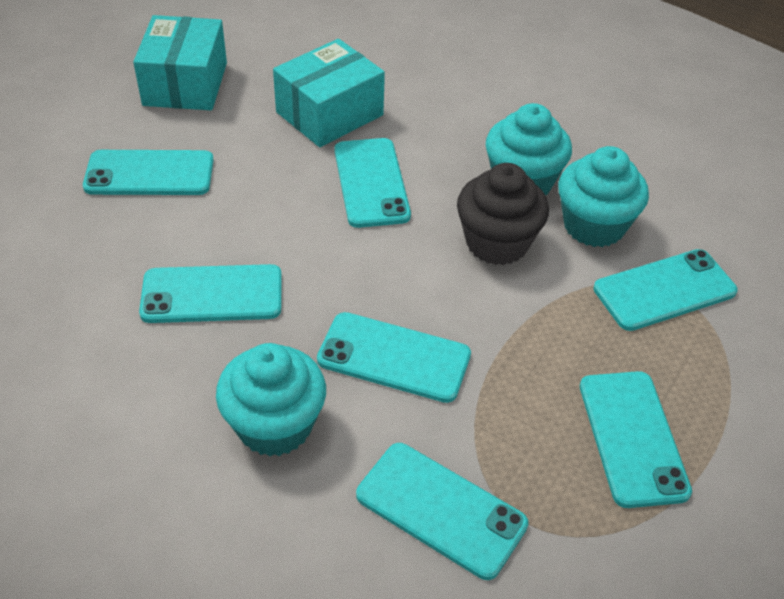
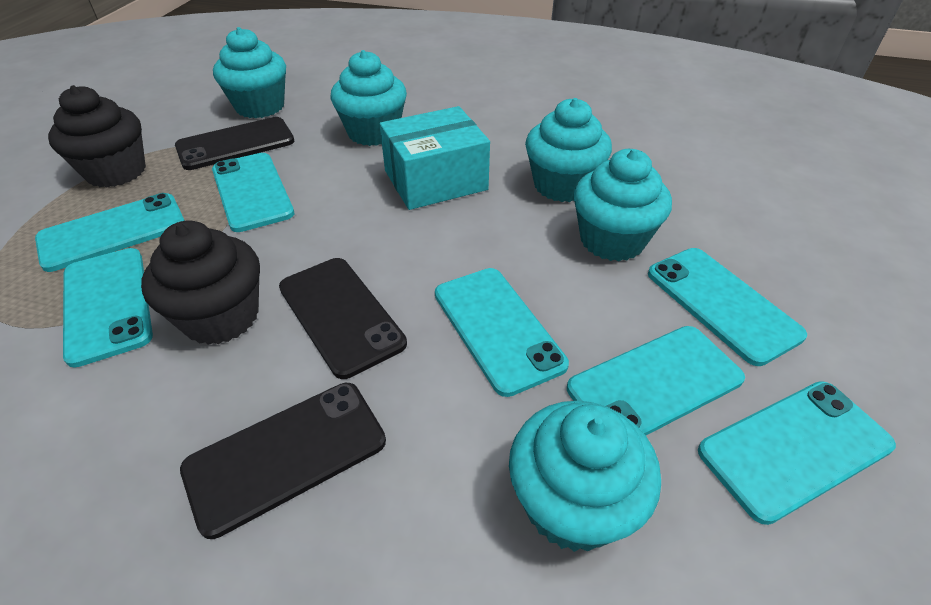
black cupcake: 1 -> 2
black phone: 0 -> 3
turquoise box: 2 -> 1
turquoise cupcake: 3 -> 5

